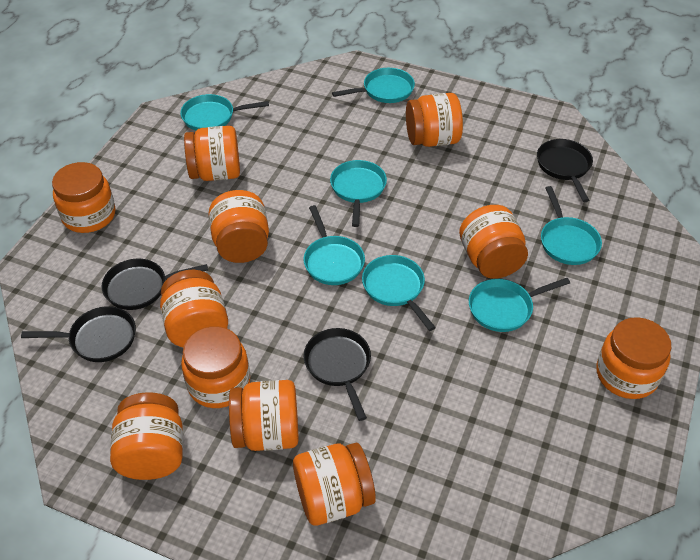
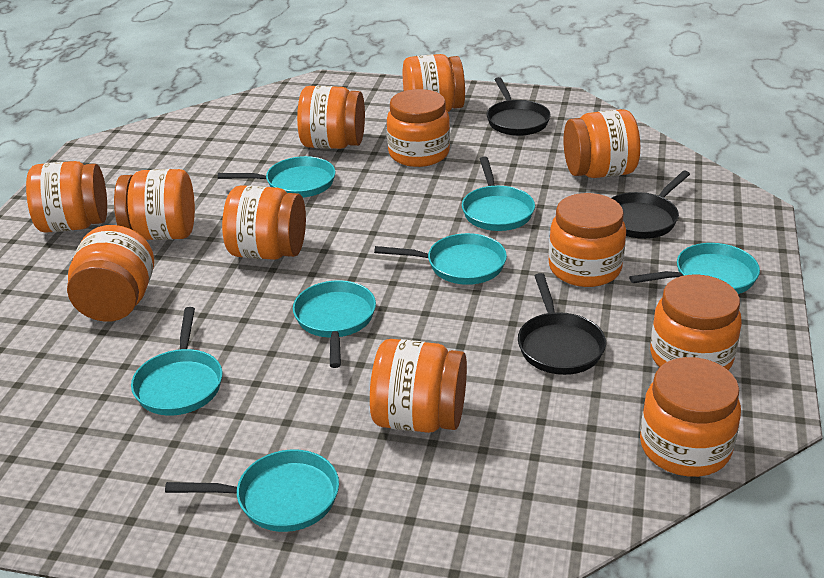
black pan: 4 -> 3
orange jar: 11 -> 12

